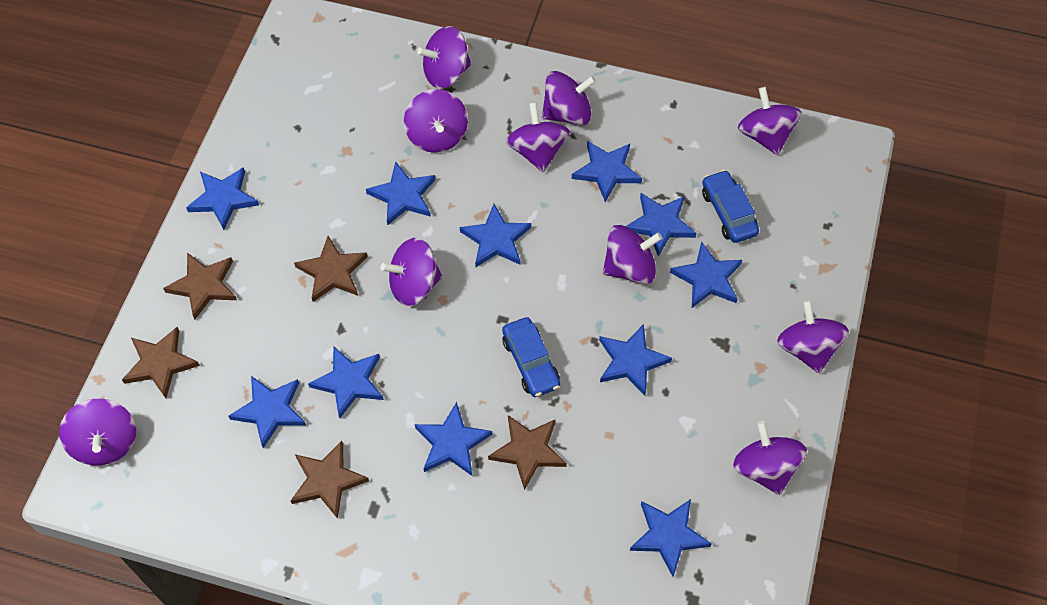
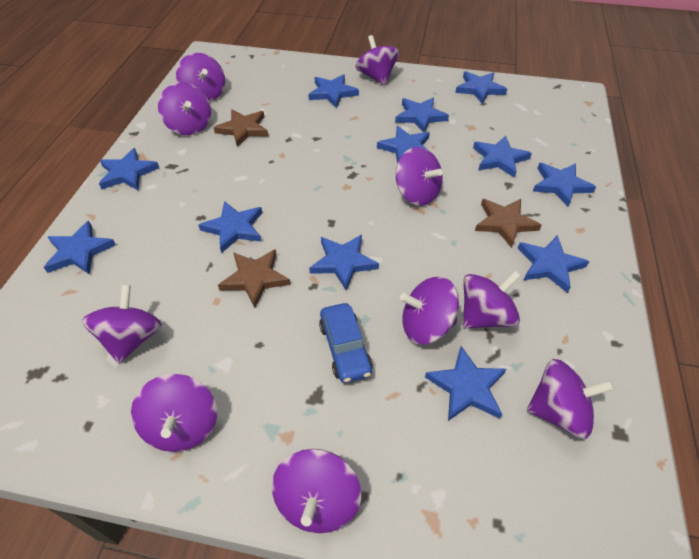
blue car: 2 -> 1
blue star: 11 -> 12
brown star: 5 -> 3

